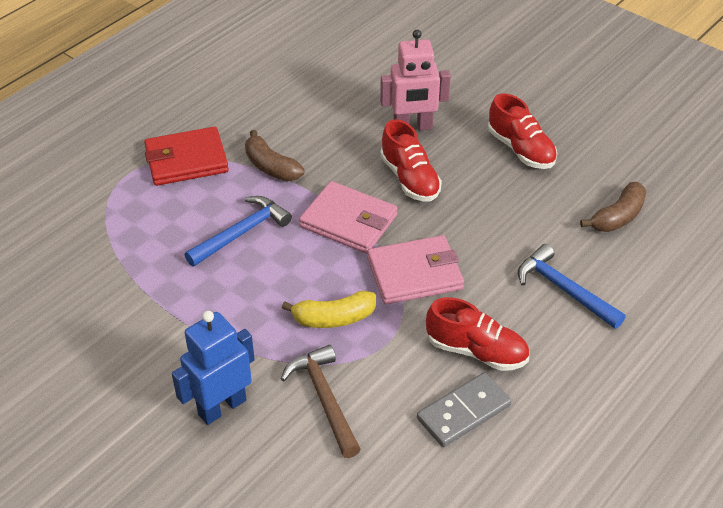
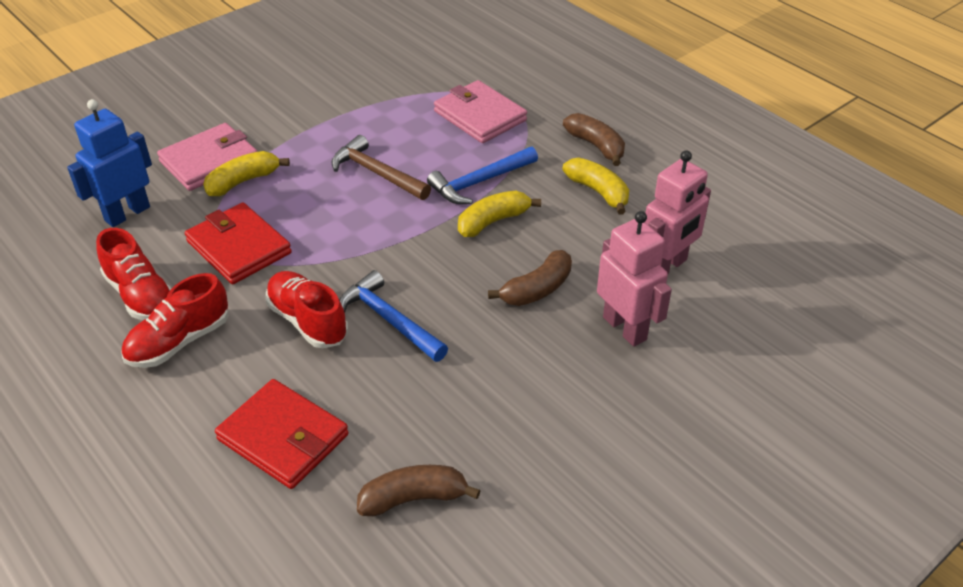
brown banana: 2 -> 3
grey domino: 1 -> 0
pink robot: 1 -> 2
red wallet: 1 -> 2
yellow banana: 1 -> 3

